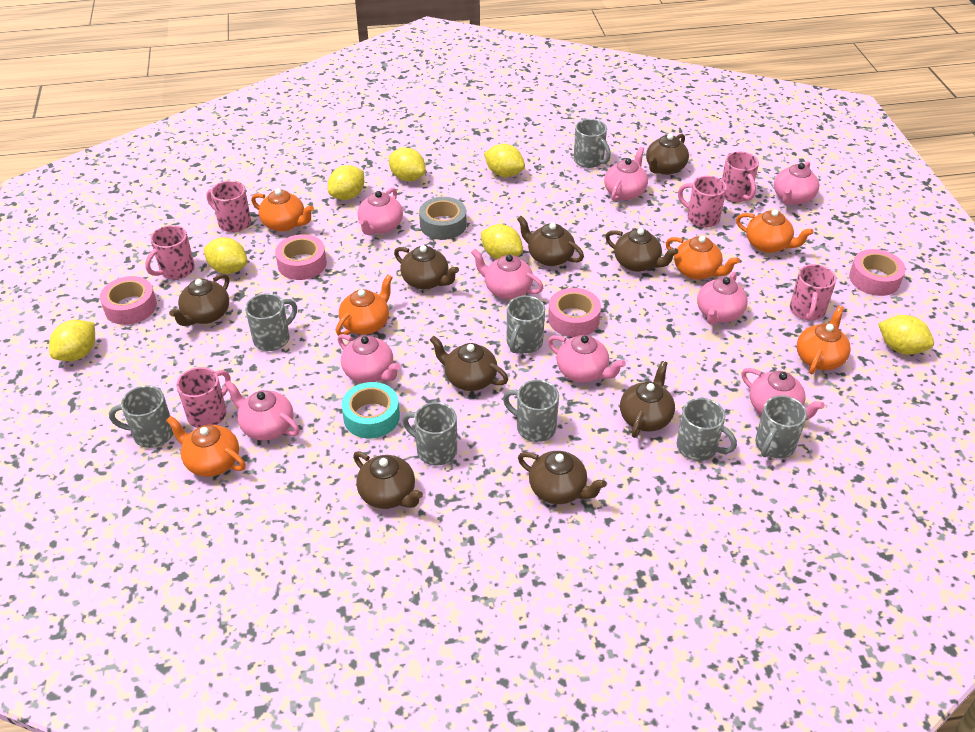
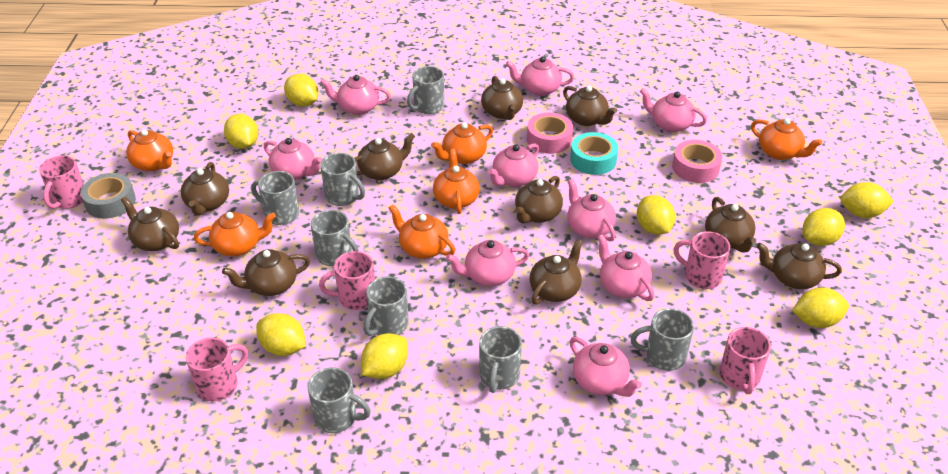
brown teapot: 9 -> 10
pink mug: 6 -> 5
pink tape: 4 -> 2
yellow lemon: 7 -> 8

